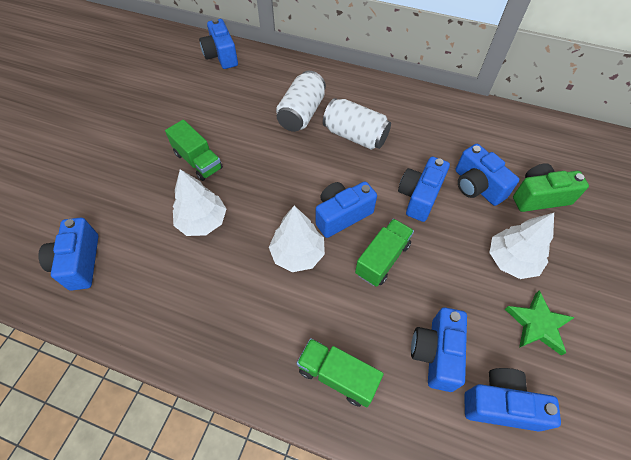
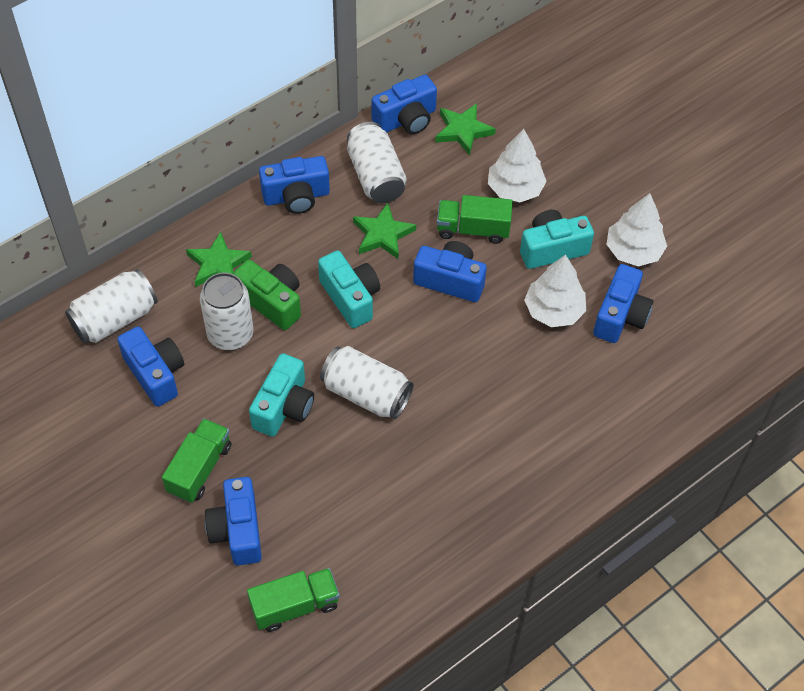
blue camera: 7 -> 6
green star: 1 -> 3
turquoise camera: 0 -> 3
white can: 2 -> 4

